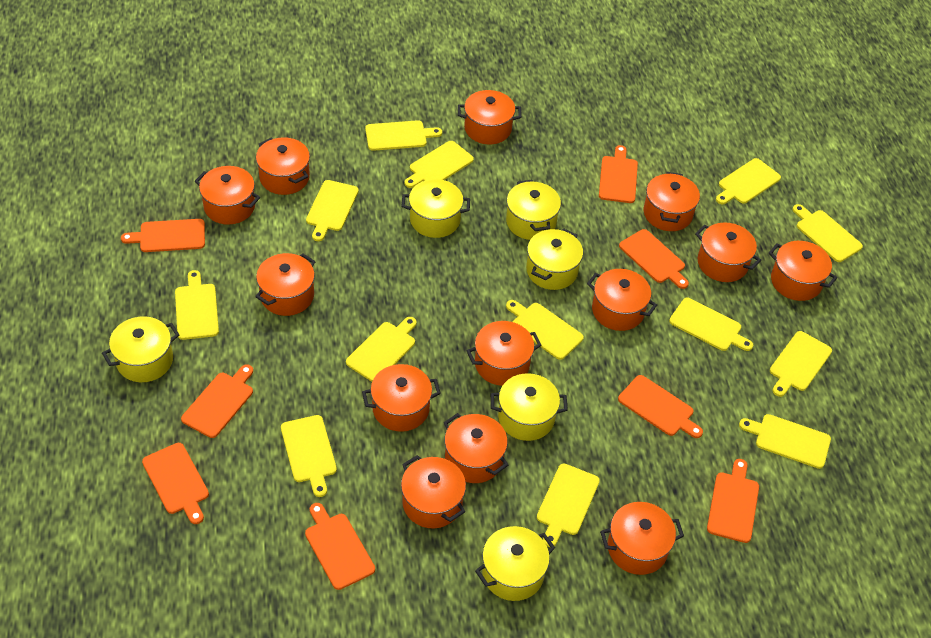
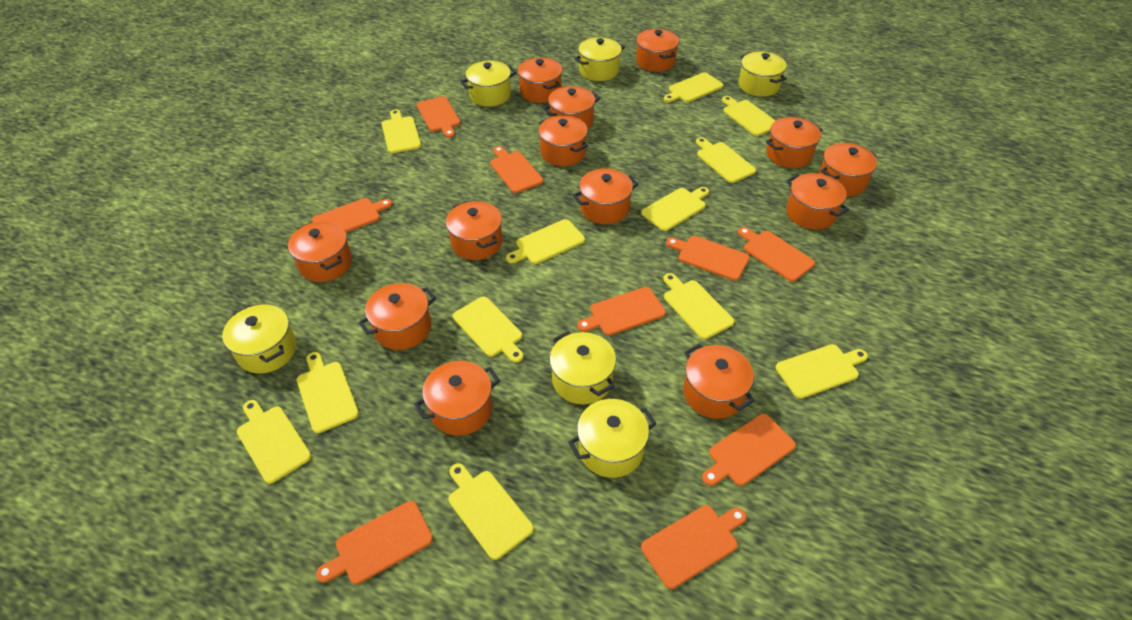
orange cutting board: 8 -> 9
yellow cutting board: 13 -> 12

